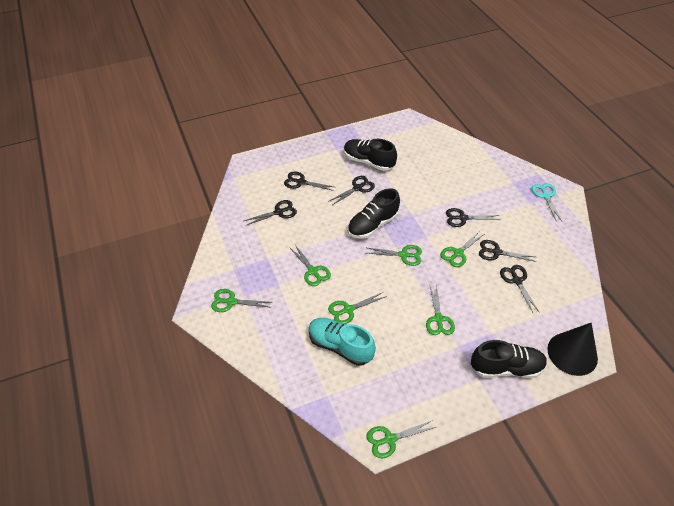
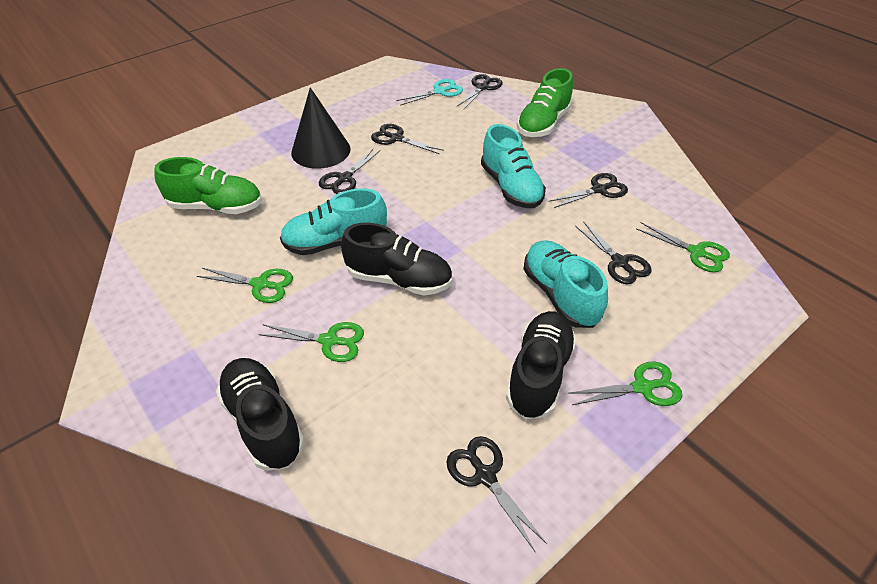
green scissors: 7 -> 4
green shoe: 0 -> 2
turquoise shoe: 1 -> 3

